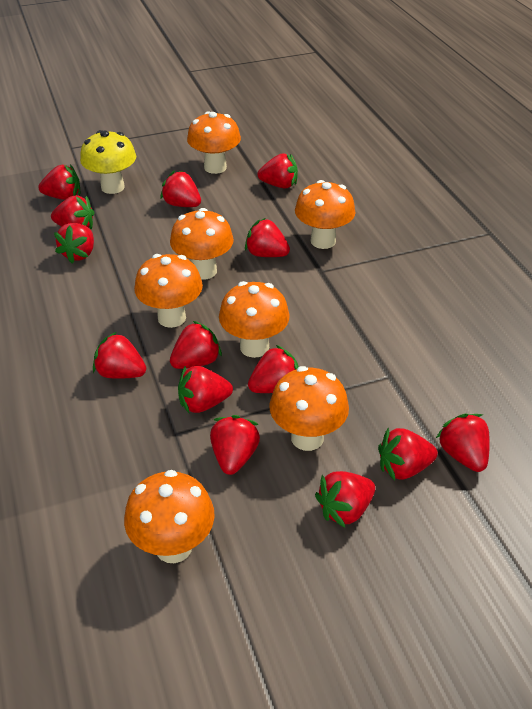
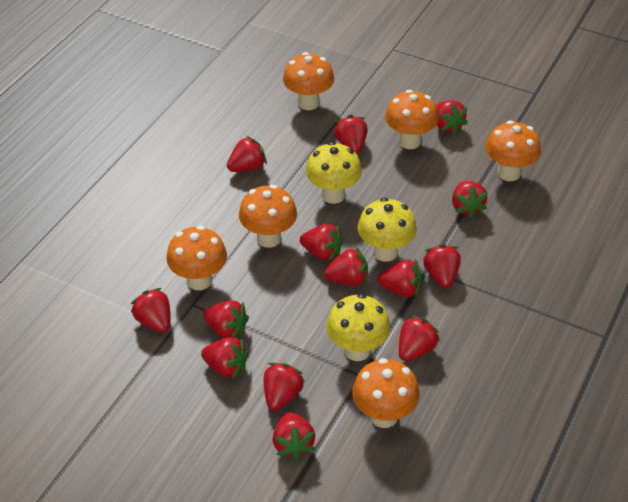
orange mushroom: 7 -> 6
yellow mushroom: 1 -> 3

